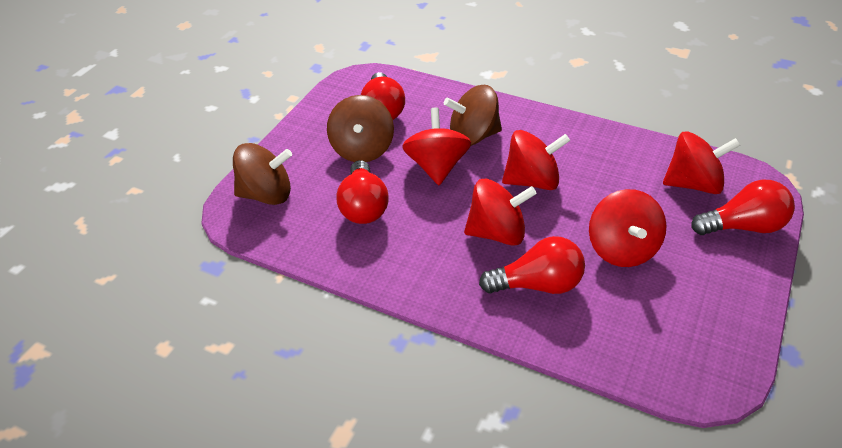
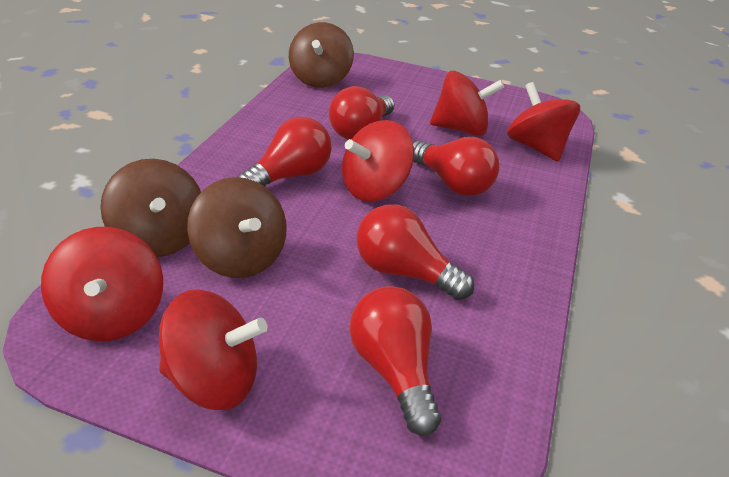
red light bulb: 4 -> 5

